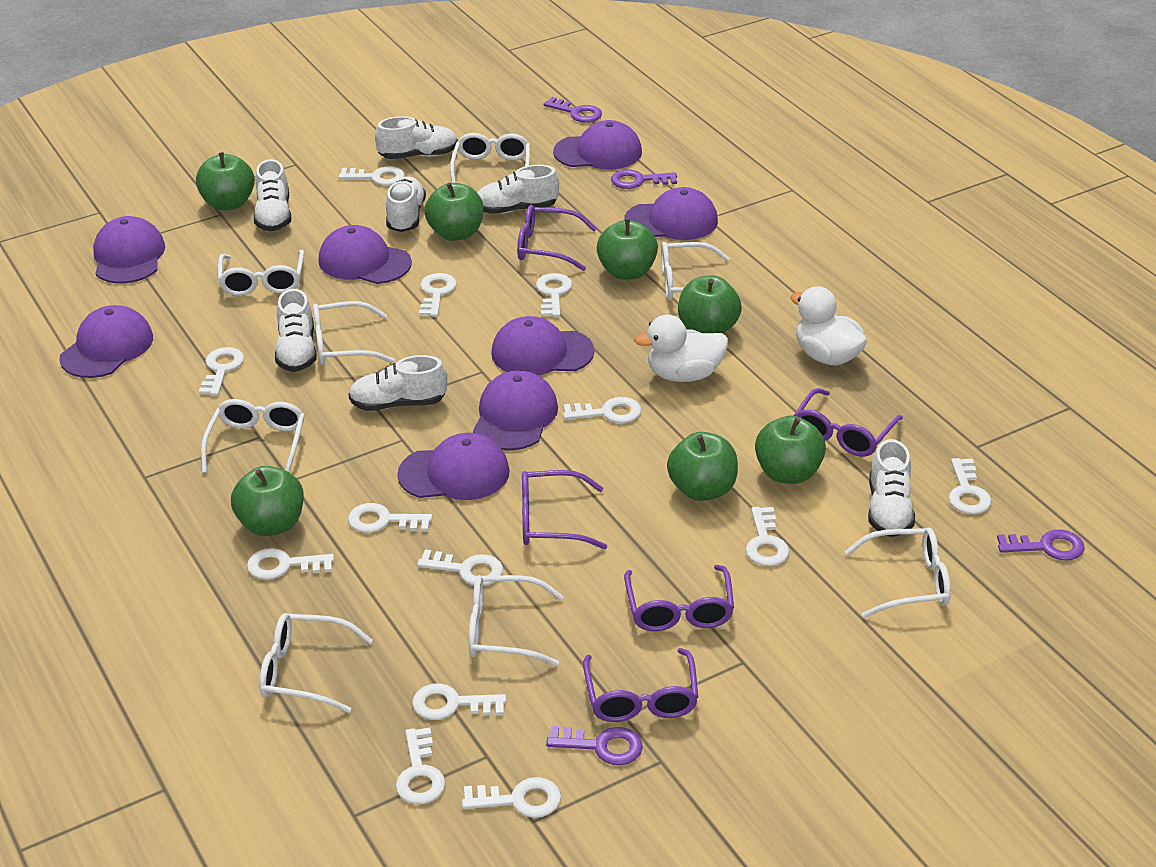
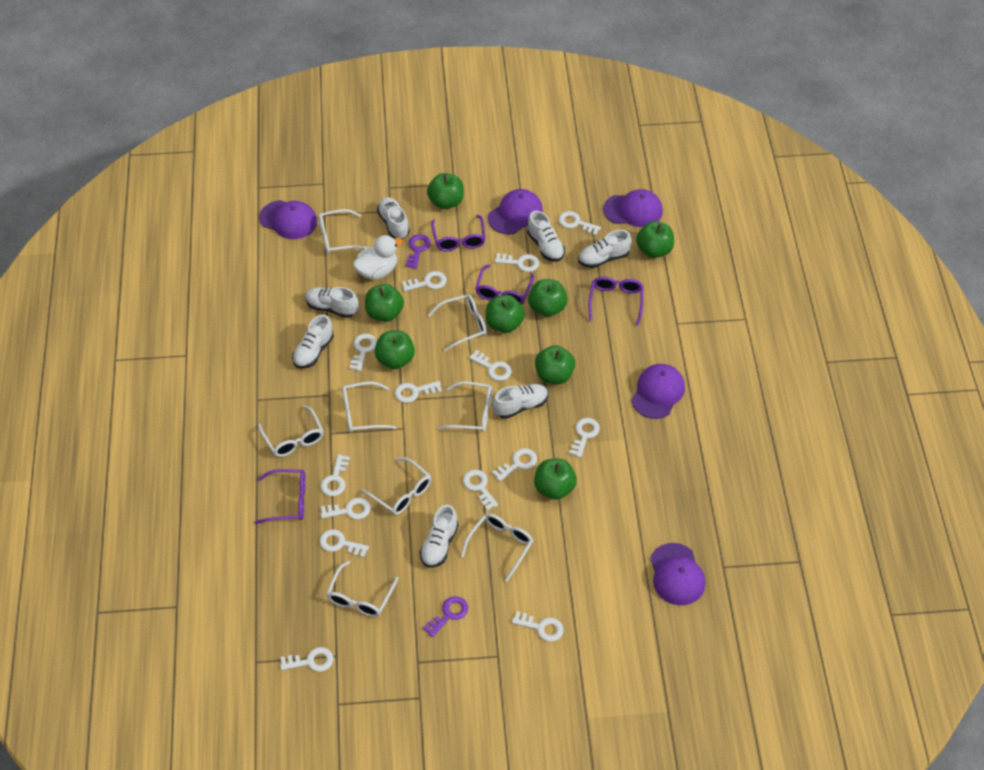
green apple: 7 -> 8
purple cap: 8 -> 5
purple glasses: 5 -> 4
purple key: 4 -> 2
white duck: 2 -> 1
white key: 13 -> 14

